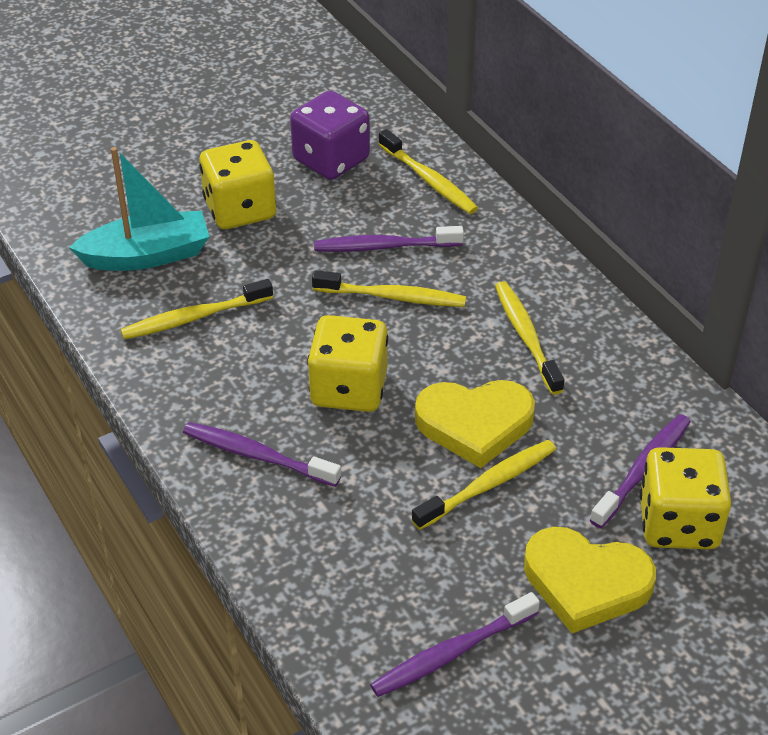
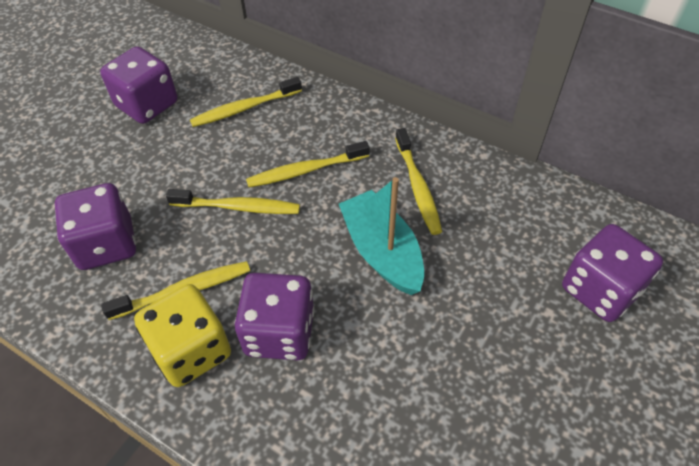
purple dice: 1 -> 4
purple toothbrush: 4 -> 0
yellow dice: 3 -> 1
yellow heart: 2 -> 0

